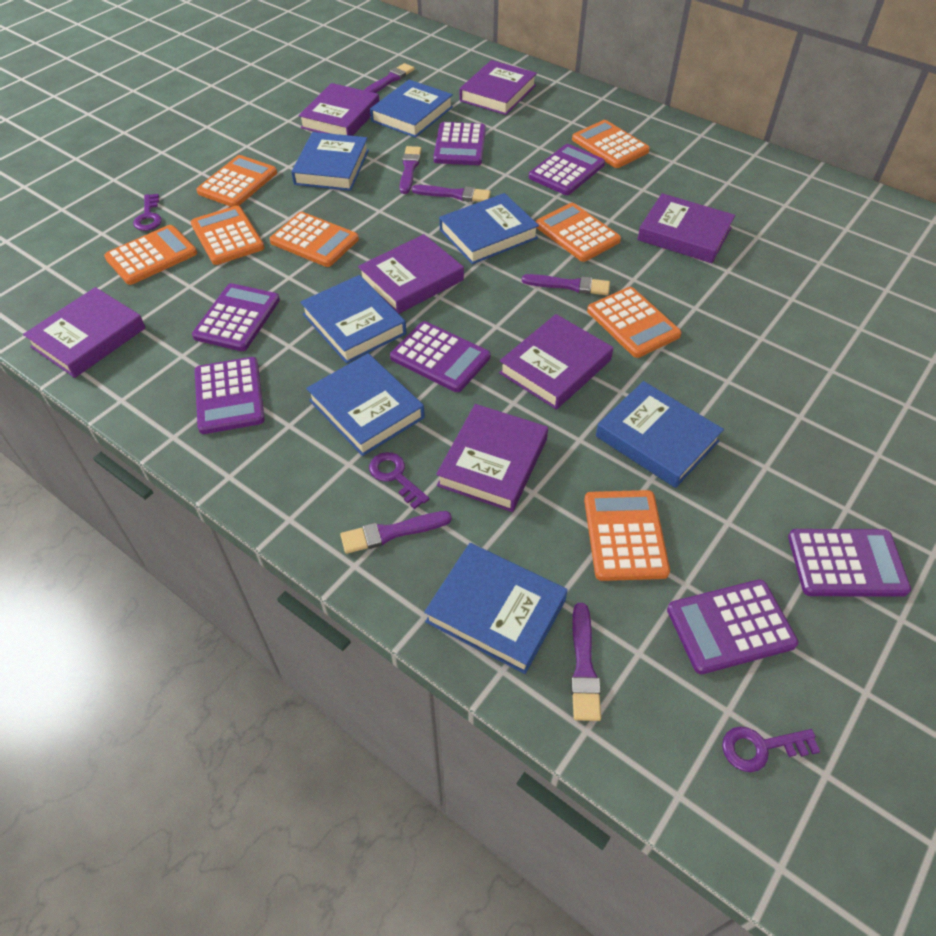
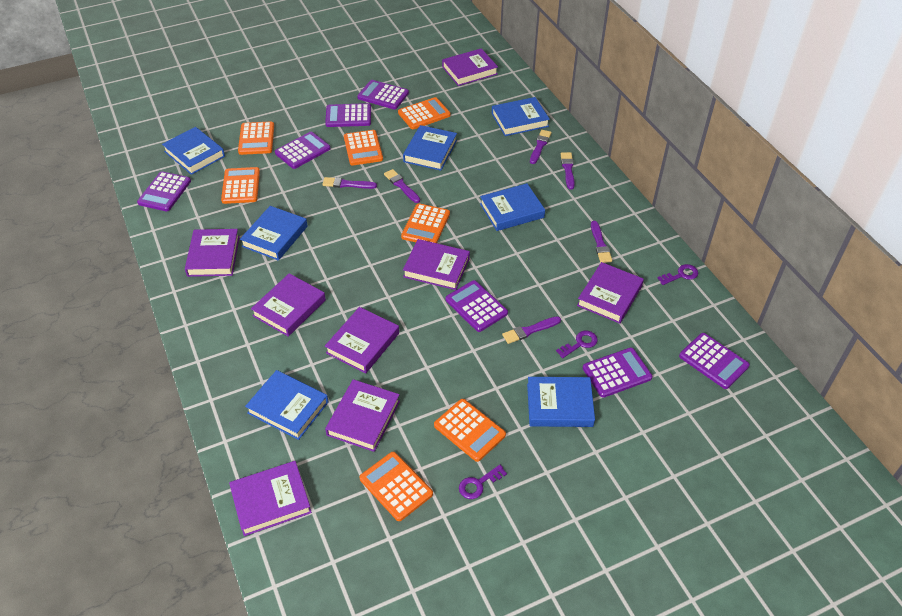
orange calculator: 8 -> 7
purple book: 7 -> 8

